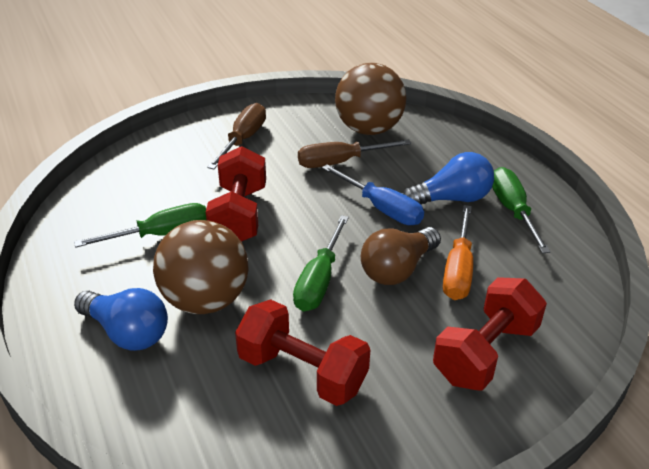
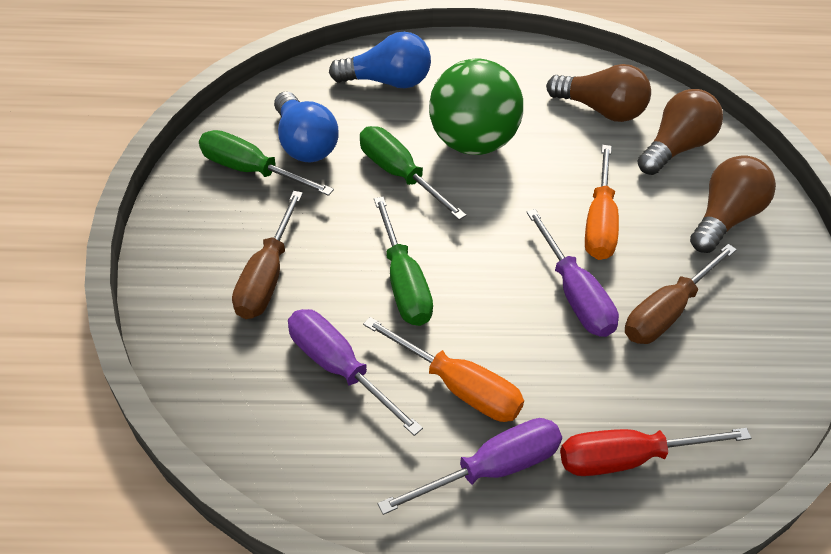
blue screwdriver: 1 -> 0
brown ball: 2 -> 0
brown light bulb: 1 -> 3
green ball: 0 -> 1
orange screwdriver: 1 -> 2
purple screwdriver: 0 -> 3
red dumbbell: 3 -> 0
red screwdriver: 0 -> 1

